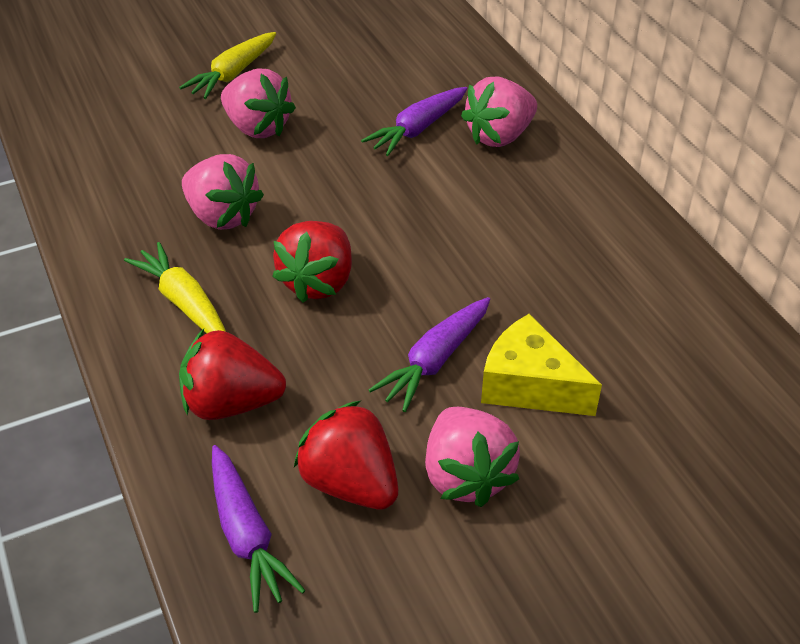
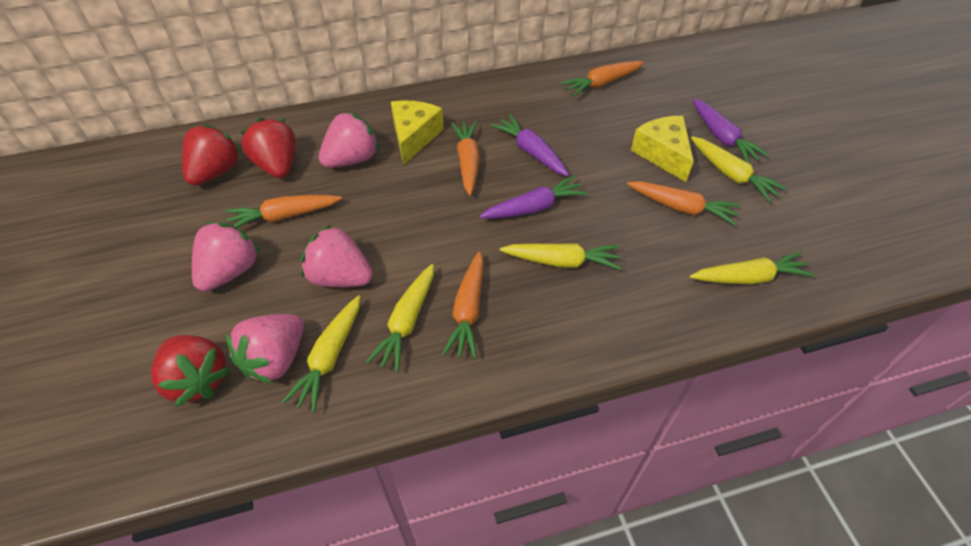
orange carrot: 0 -> 5
yellow carrot: 2 -> 5
yellow cheese: 1 -> 2

